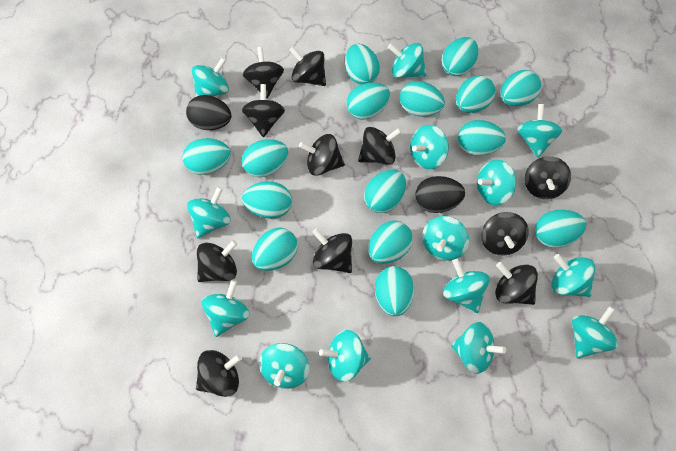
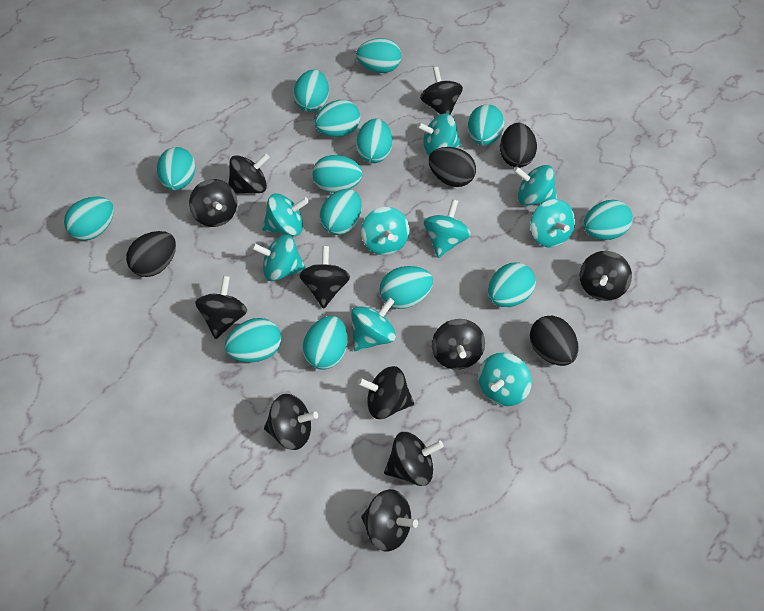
black egg: 2 -> 4
turquoise egg: 15 -> 14
turquoise spinning top: 14 -> 9

